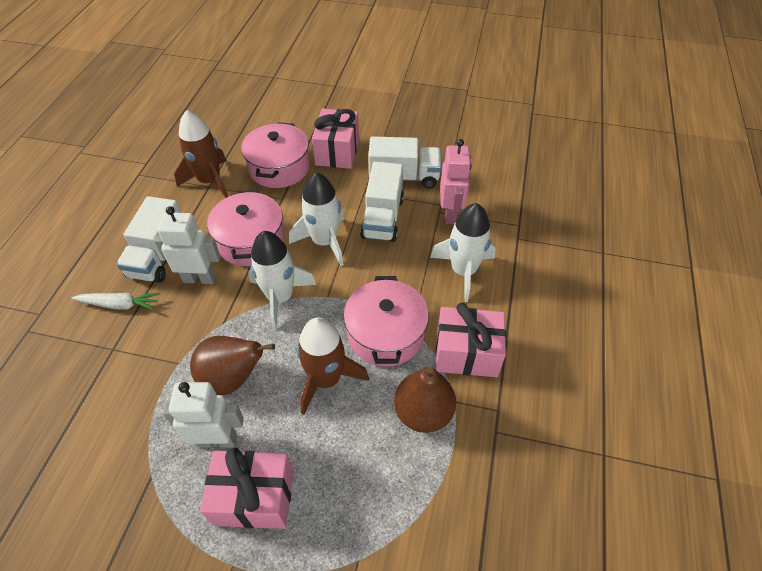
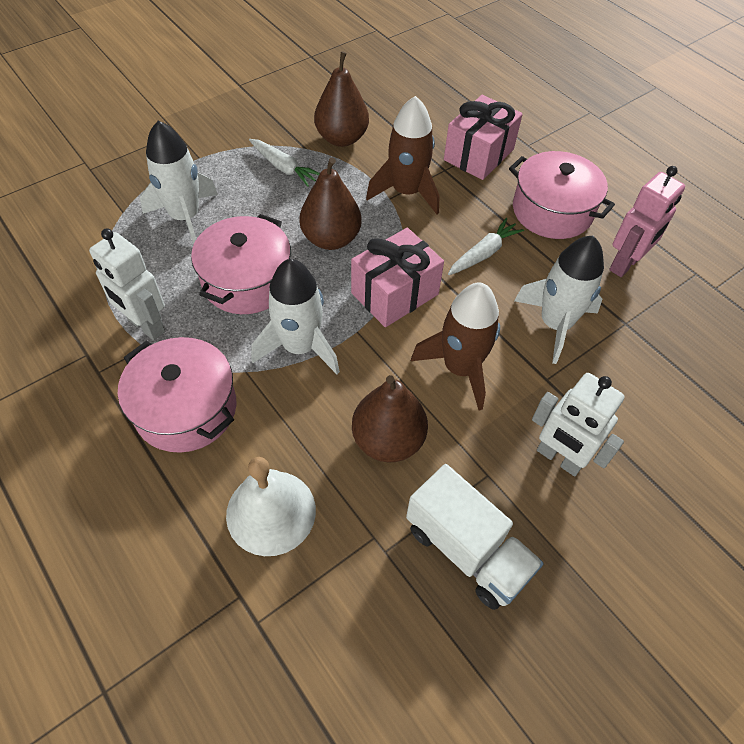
brown pear: 2 -> 3
pink gift: 3 -> 2
white bell: 0 -> 1
white carrot: 1 -> 2
white truck: 3 -> 1

